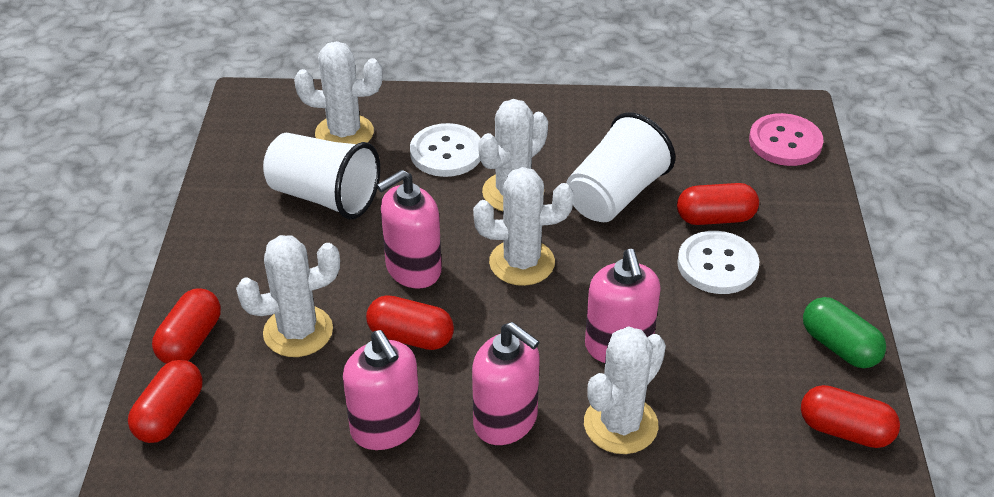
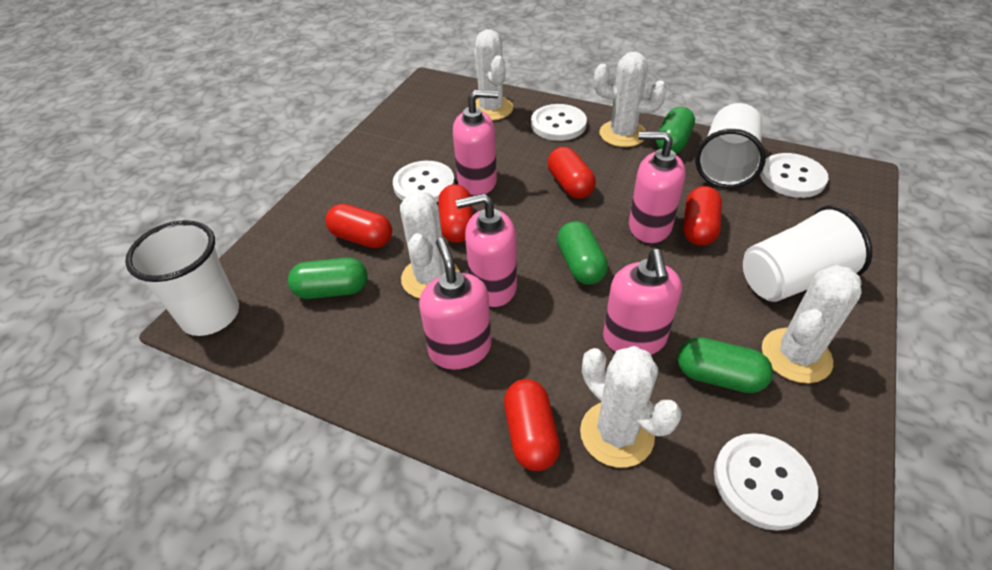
green capsule: 1 -> 4
pink button: 1 -> 0
pink soap dispenser: 4 -> 5
white button: 2 -> 4
white cup: 2 -> 3

